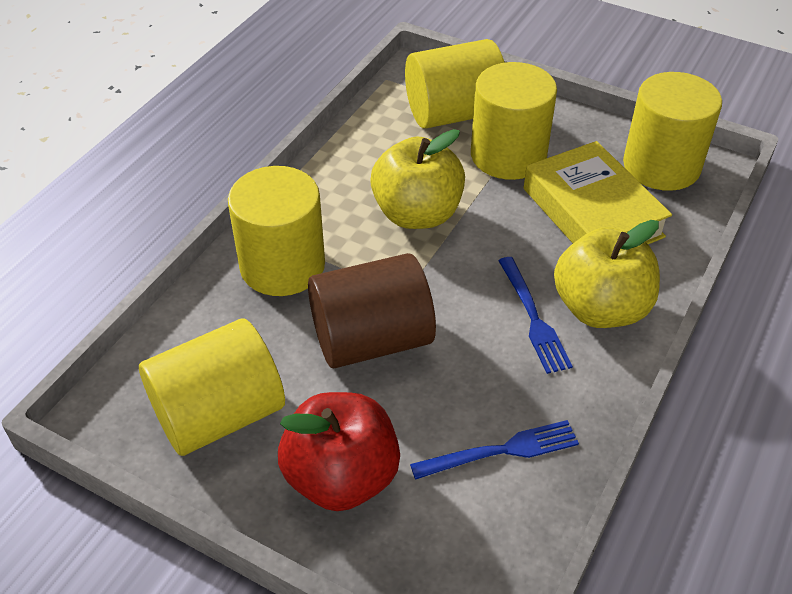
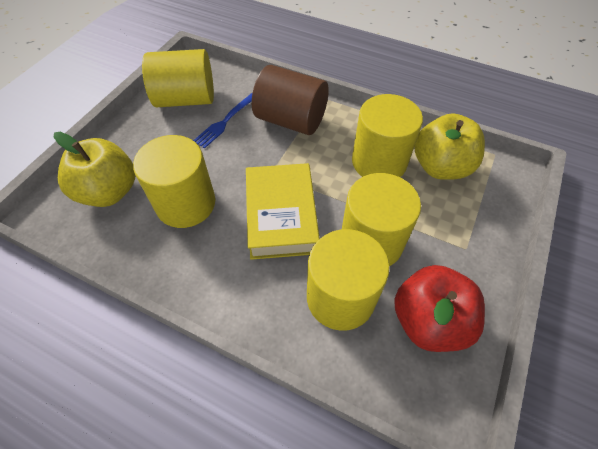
blue fork: 2 -> 1

